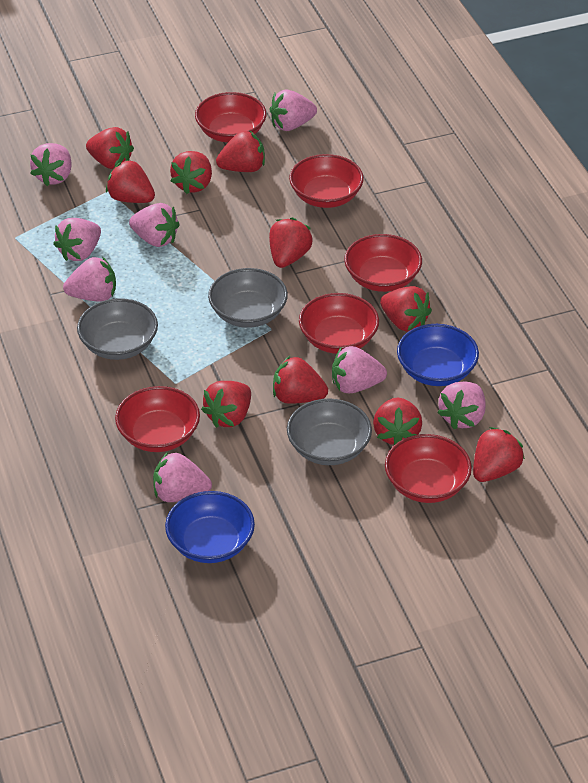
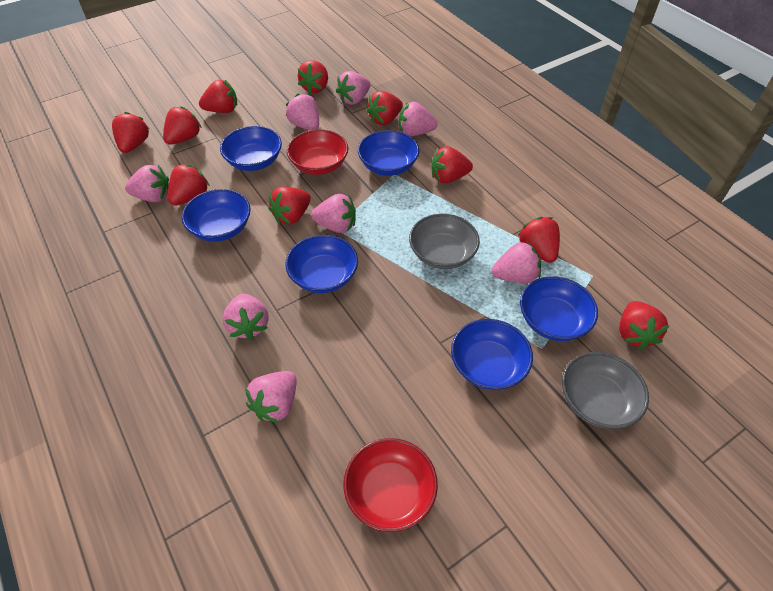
blue bowl: 2 -> 6
grey bowl: 3 -> 2
red bowl: 6 -> 2

